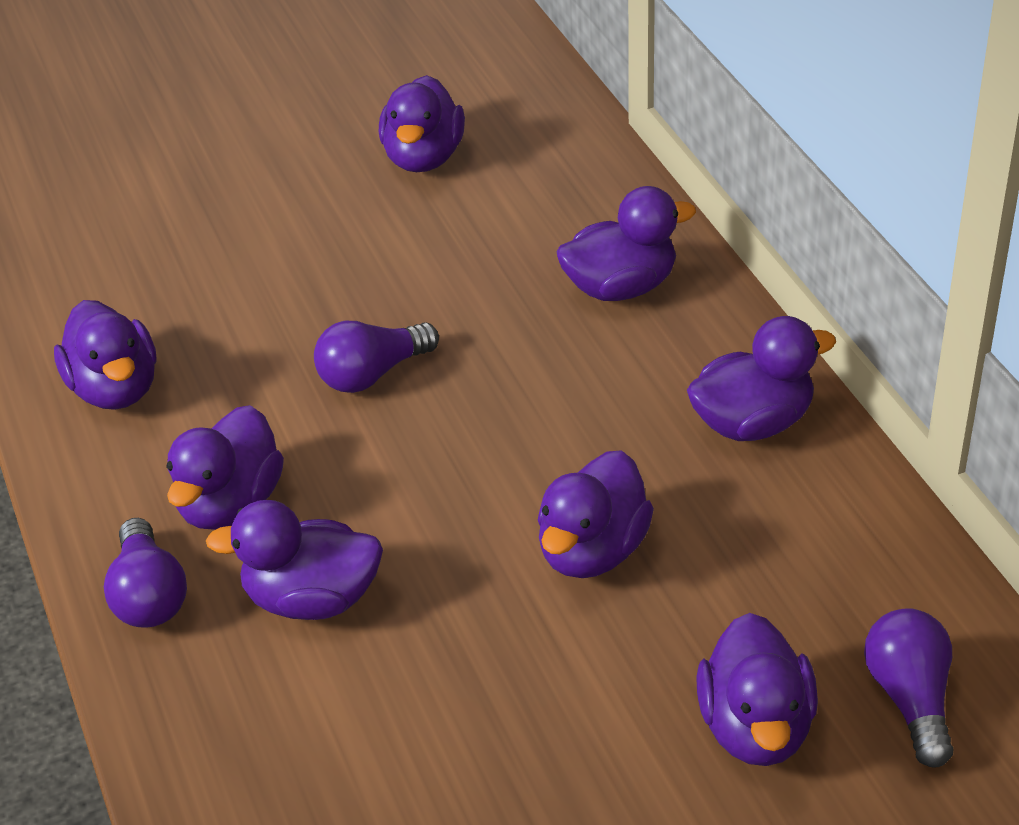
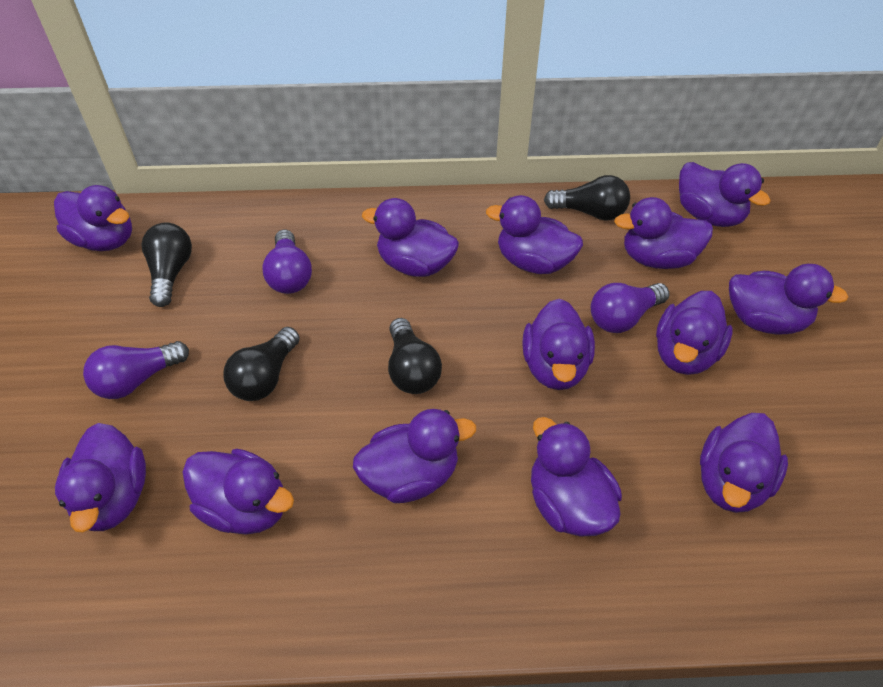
black light bulb: 0 -> 4
purple duck: 8 -> 13

